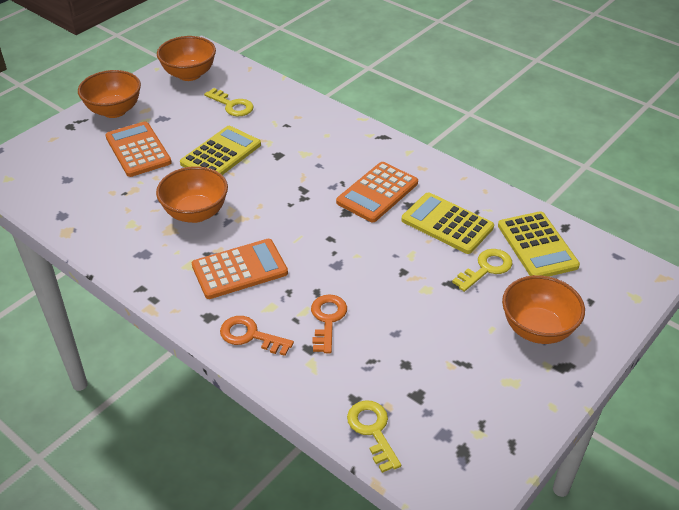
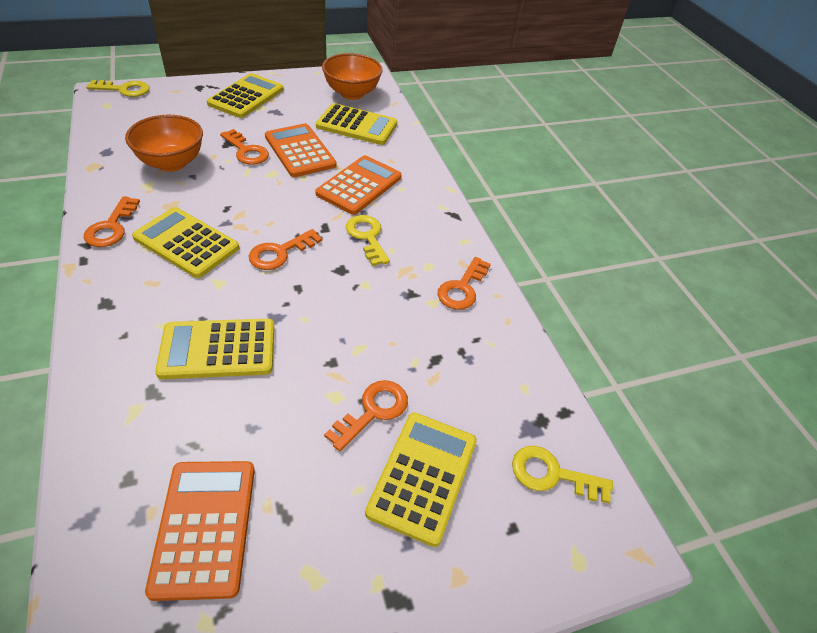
orange bowl: 4 -> 2
orange key: 2 -> 5
yellow calculator: 3 -> 5

